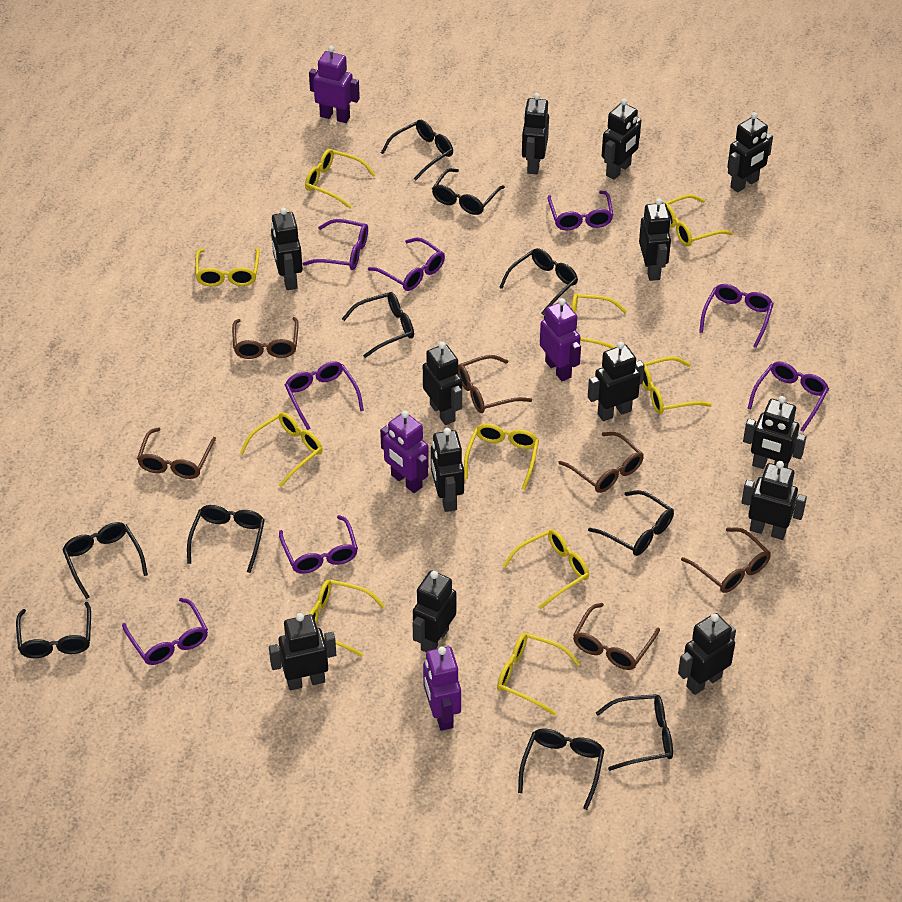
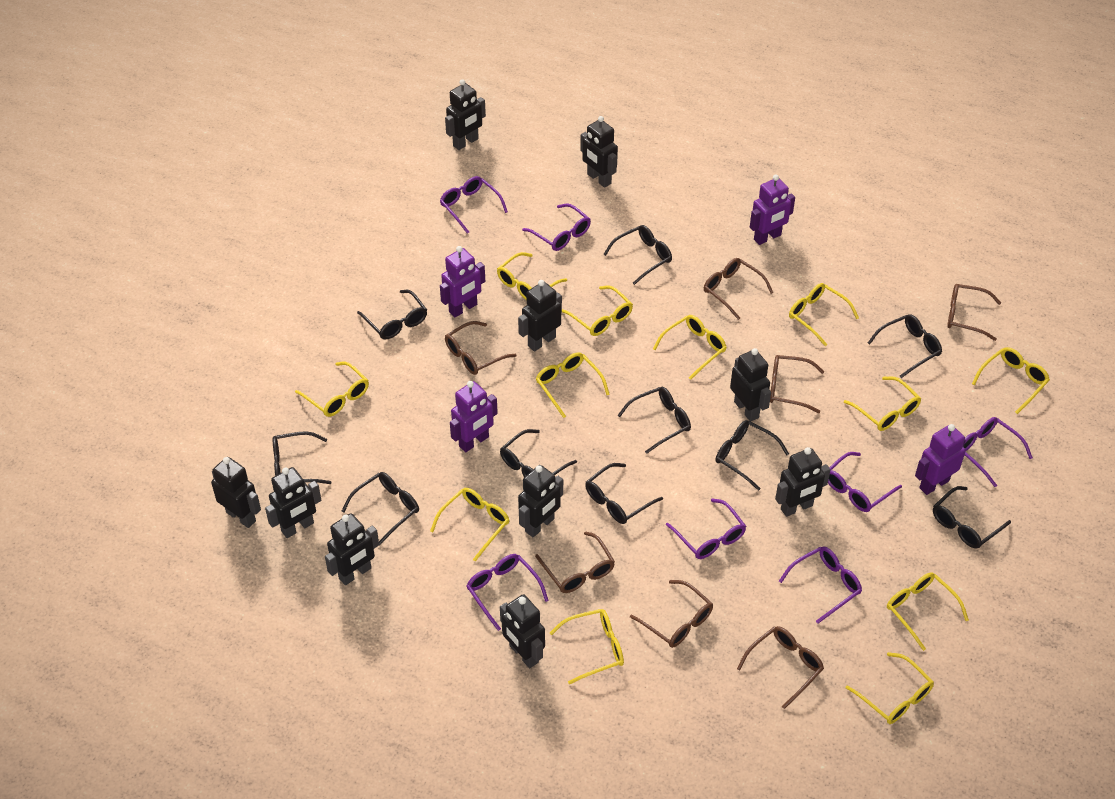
black robot: 13 -> 10
brown glasses: 6 -> 7
purple glasses: 8 -> 7
yellow glasses: 10 -> 12

